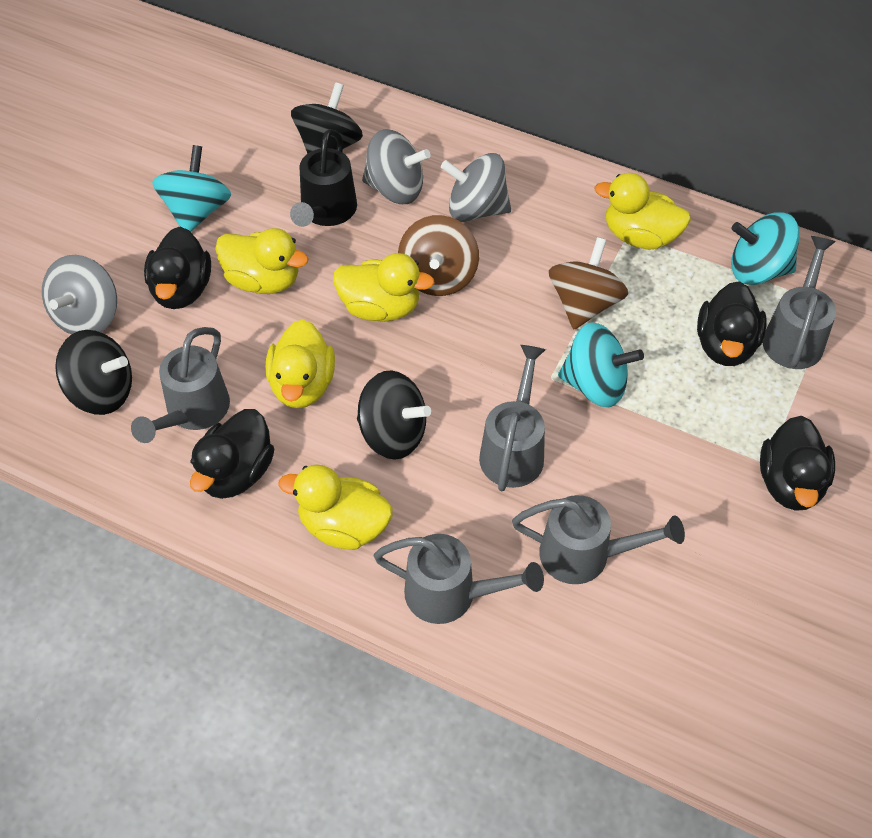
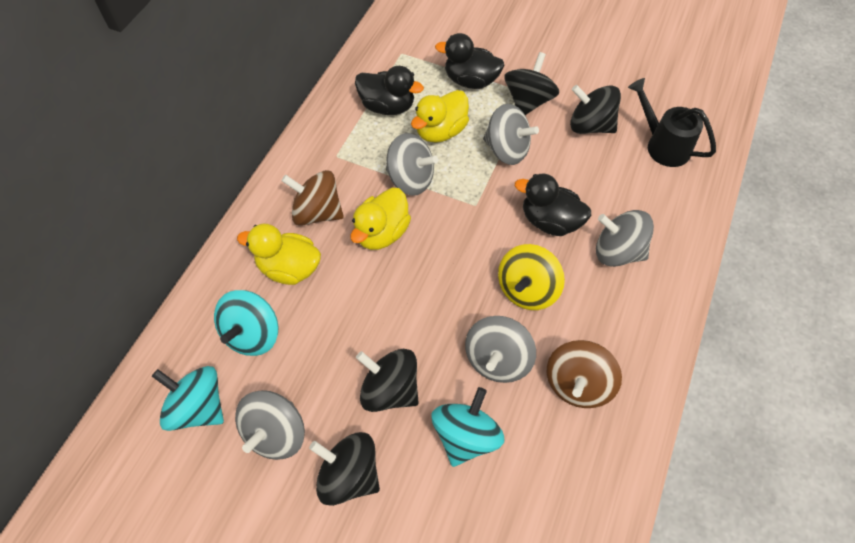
black duck: 4 -> 3
black spinning top: 3 -> 4
grey spinning top: 3 -> 5
grey watering can: 5 -> 0
yellow duck: 5 -> 3
yellow spinning top: 0 -> 1

